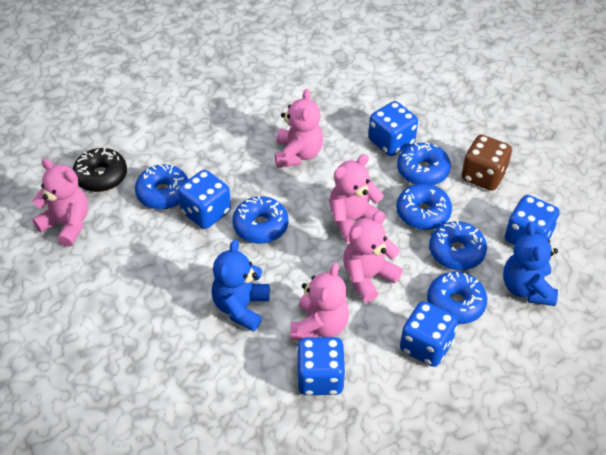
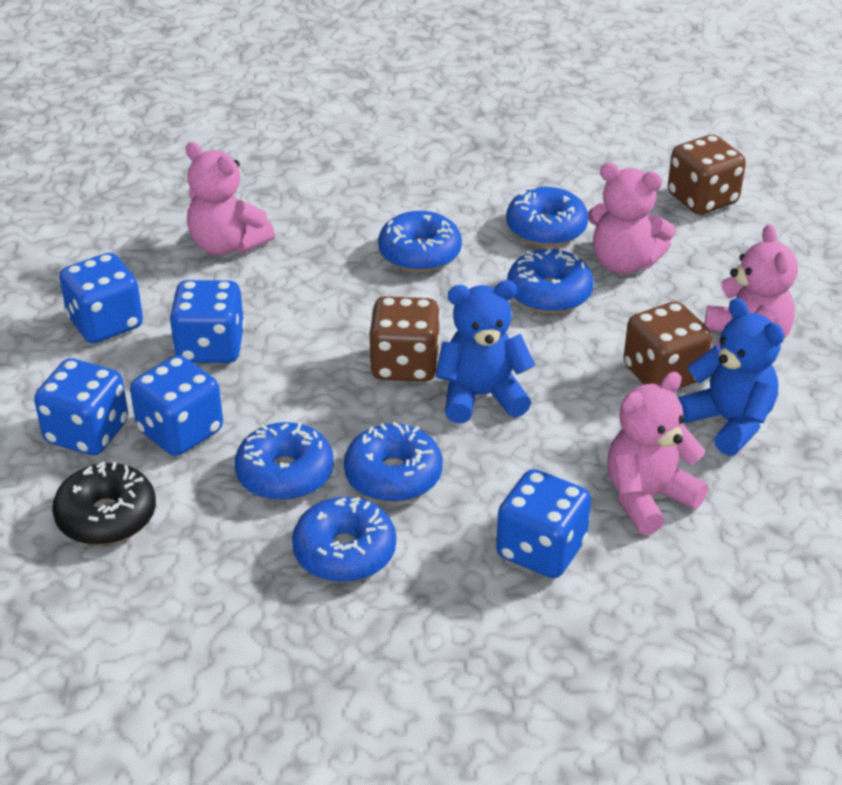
brown dice: 1 -> 3
pink teddy bear: 5 -> 4

